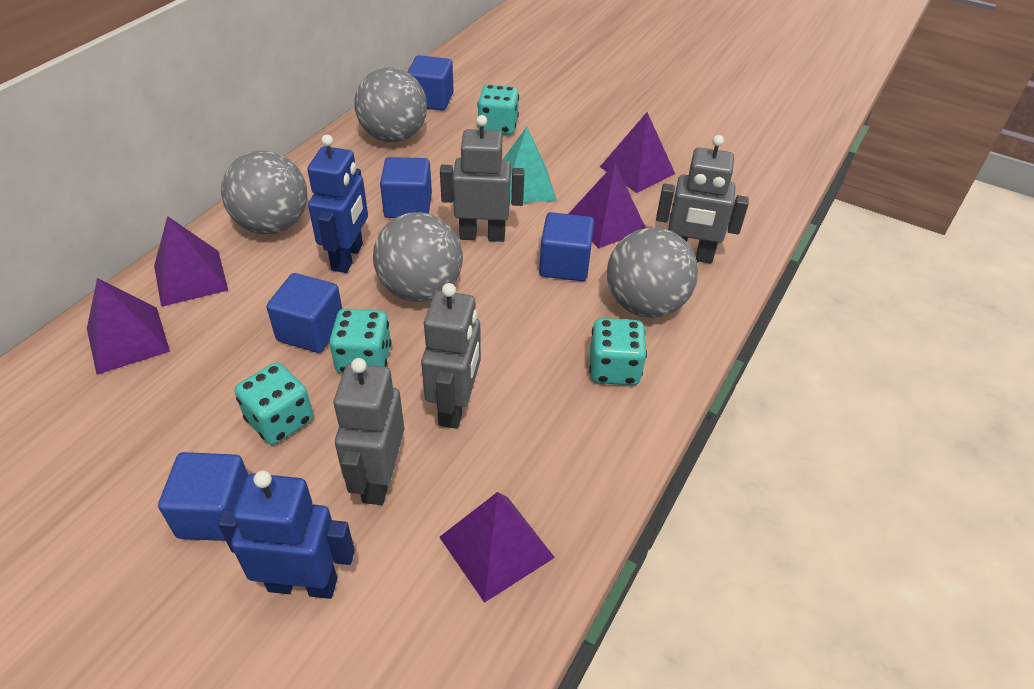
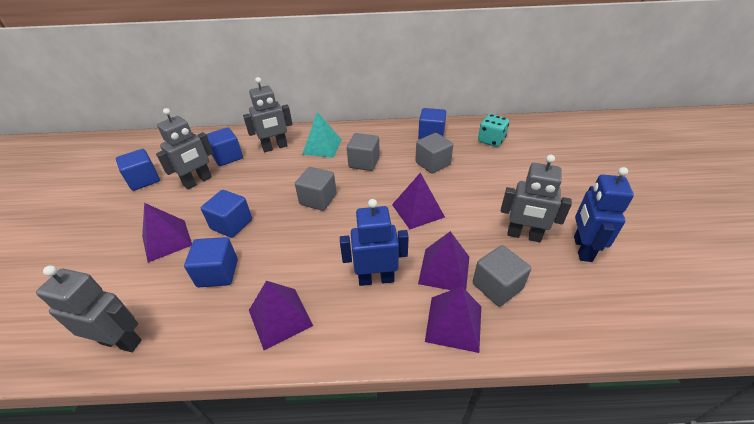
grey ball: 4 -> 0
grey cube: 0 -> 4
turquoise dice: 4 -> 1

